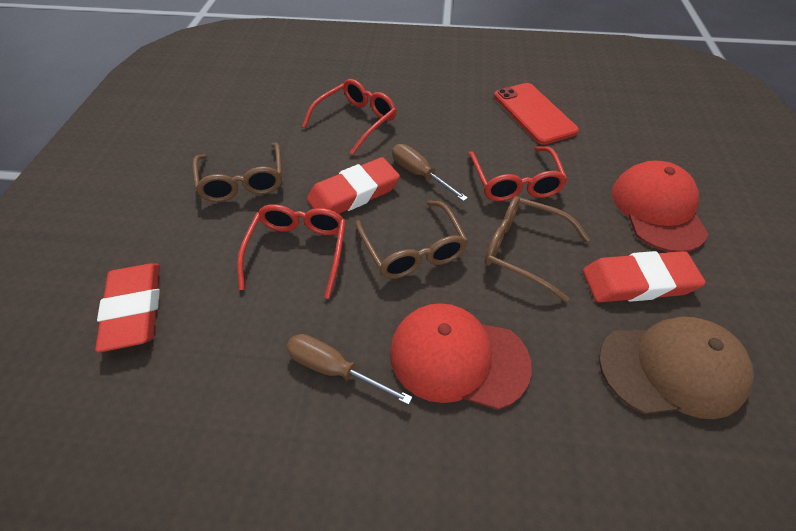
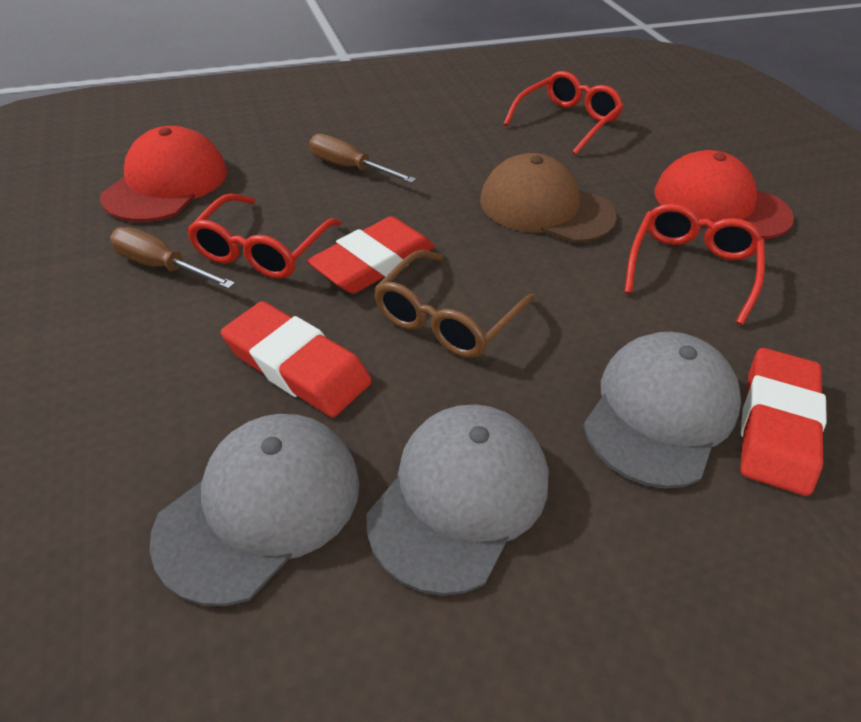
brown glasses: 3 -> 1
grey cap: 0 -> 3
red phone: 1 -> 0

